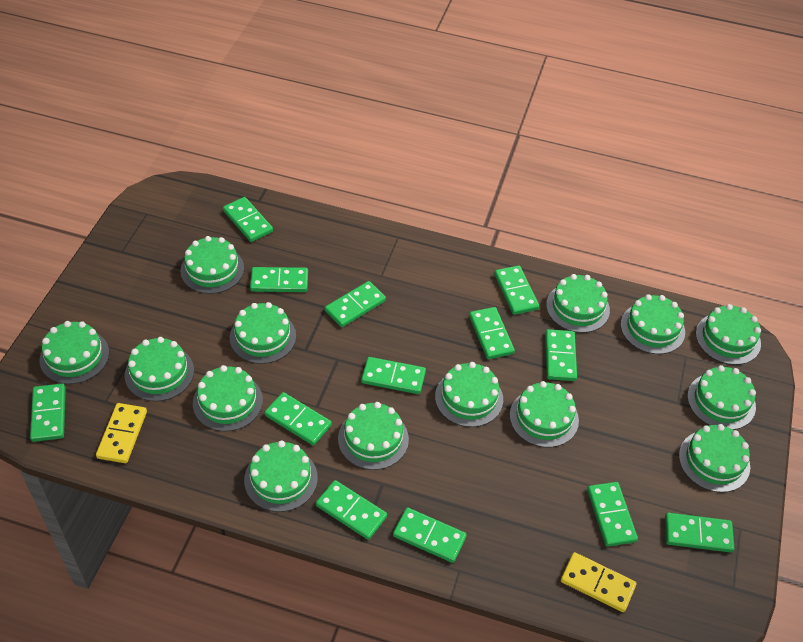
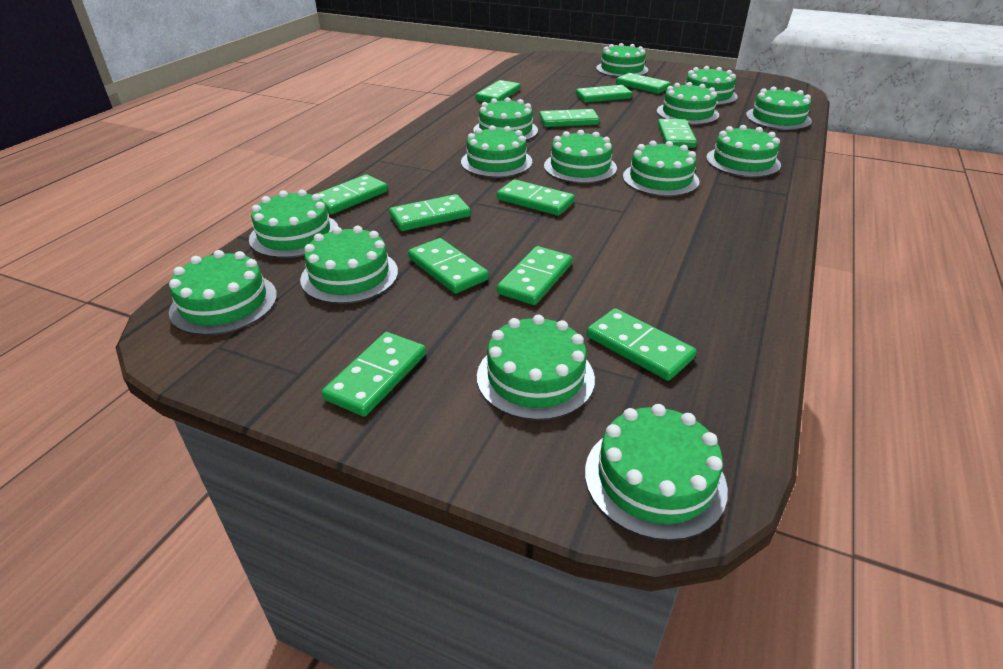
green domino: 13 -> 12
yellow domino: 2 -> 0

